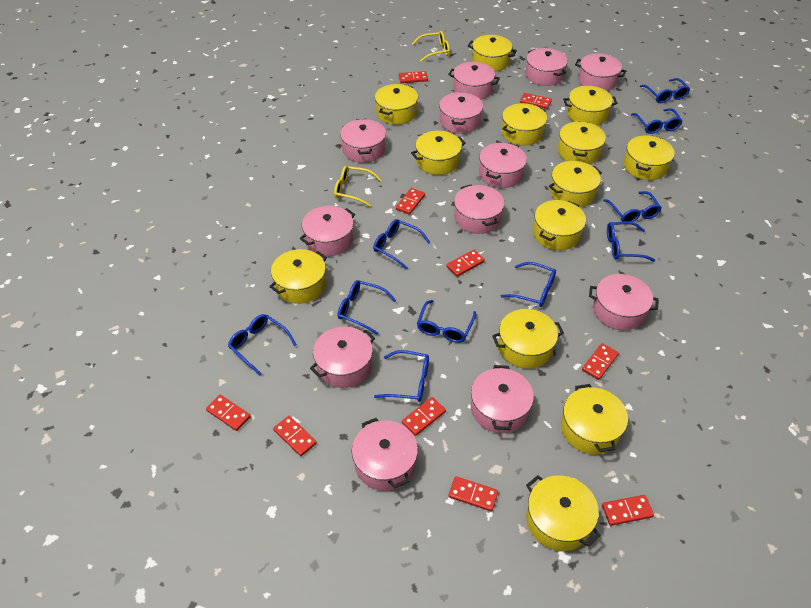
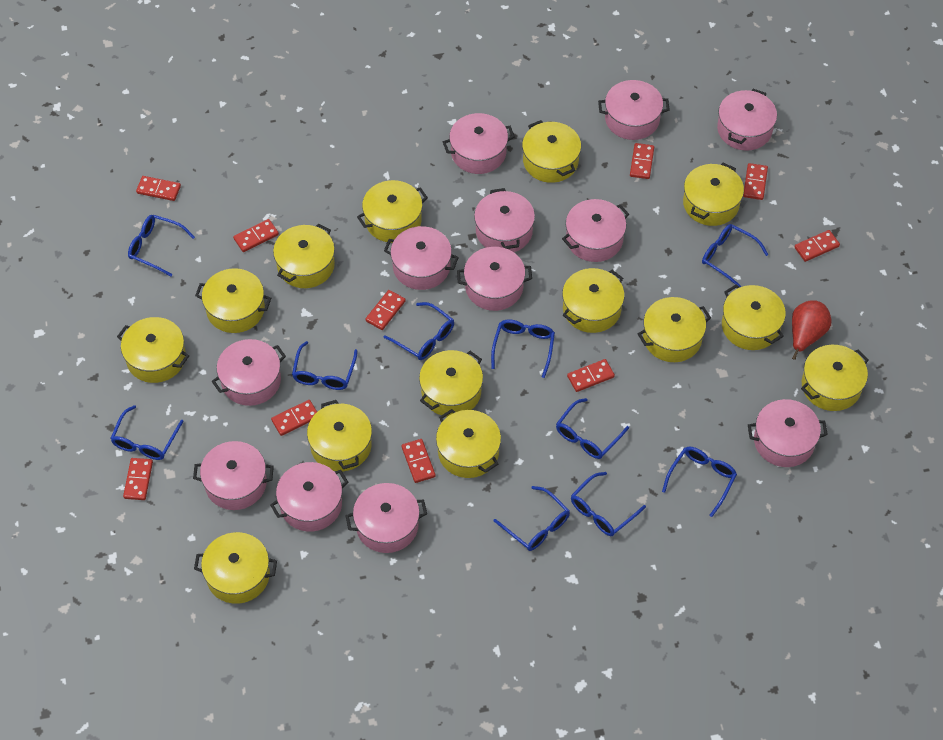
red pear: 0 -> 1
yellow glasses: 2 -> 0
yellow pot: 13 -> 14

